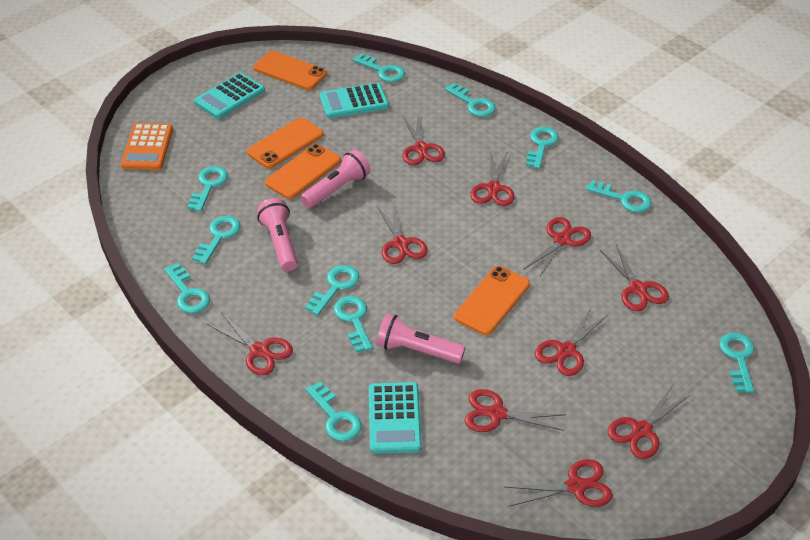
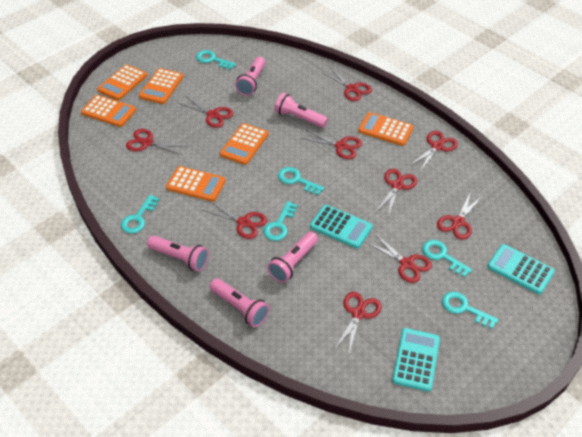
orange calculator: 1 -> 6
orange phone: 4 -> 0
pink flashlight: 3 -> 5
turquoise key: 11 -> 6

